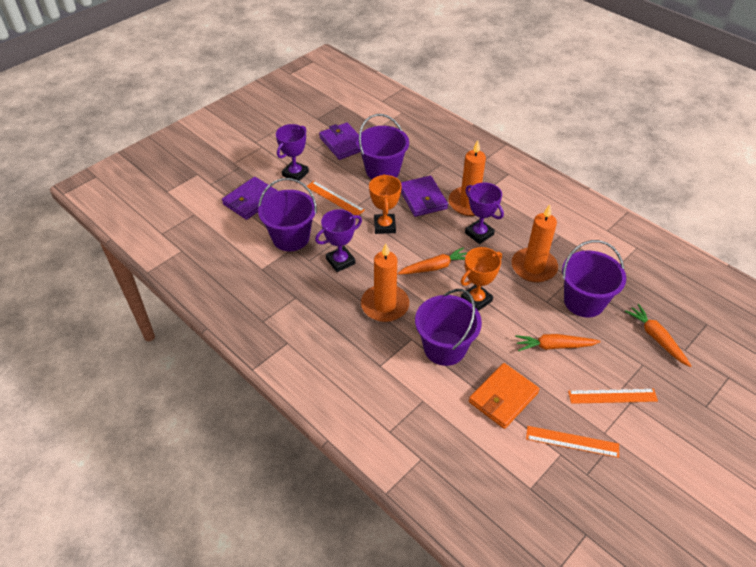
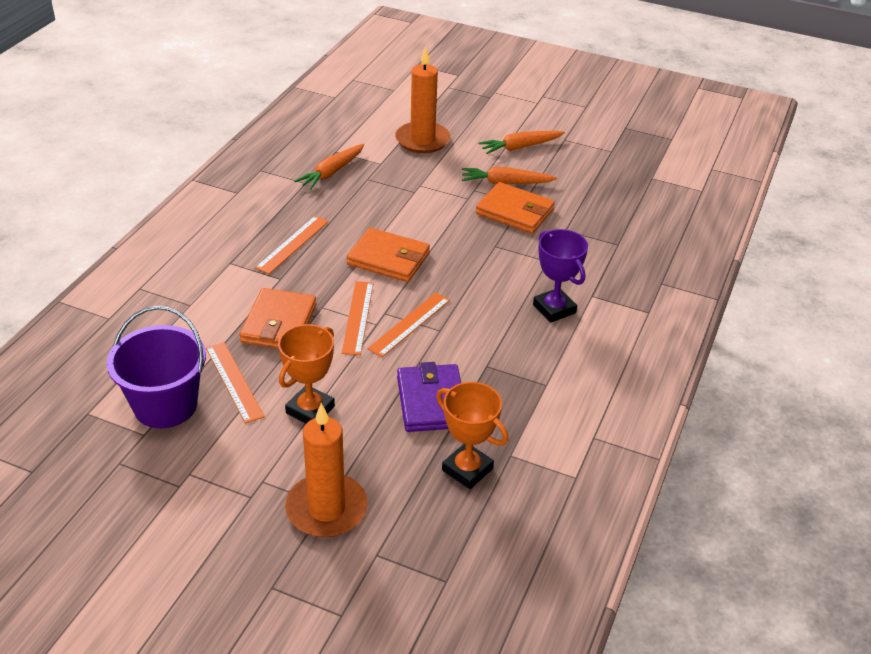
orange candle: 3 -> 2
orange ruler: 3 -> 4
orange wallet: 1 -> 3
purple bucket: 4 -> 1
purple trophy: 3 -> 1
purple wallet: 3 -> 1

